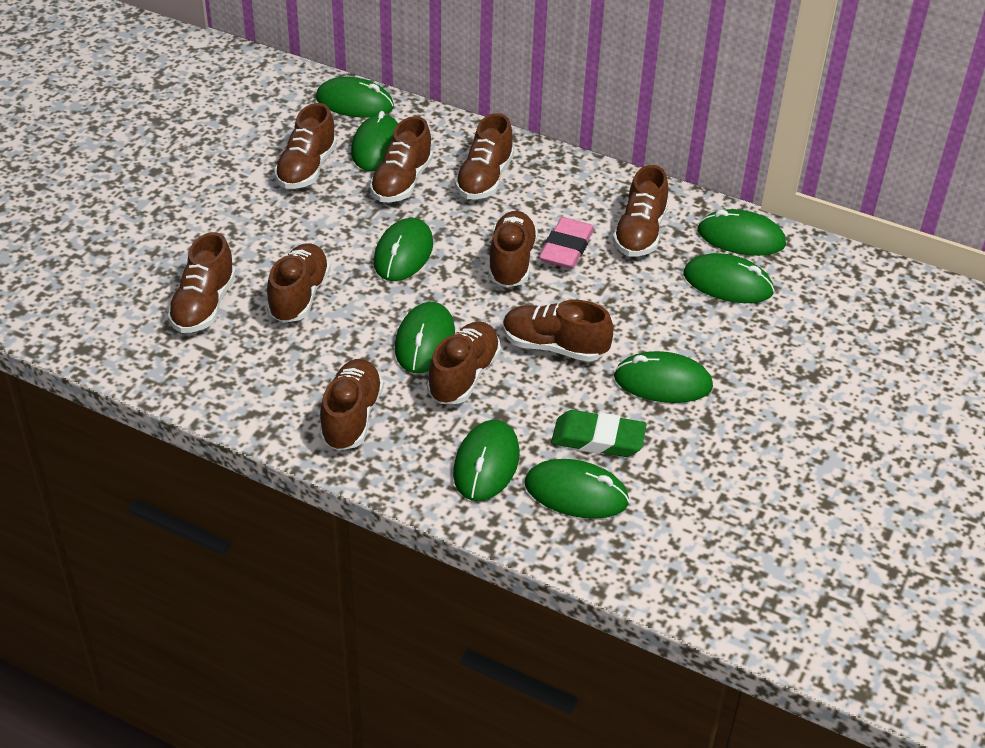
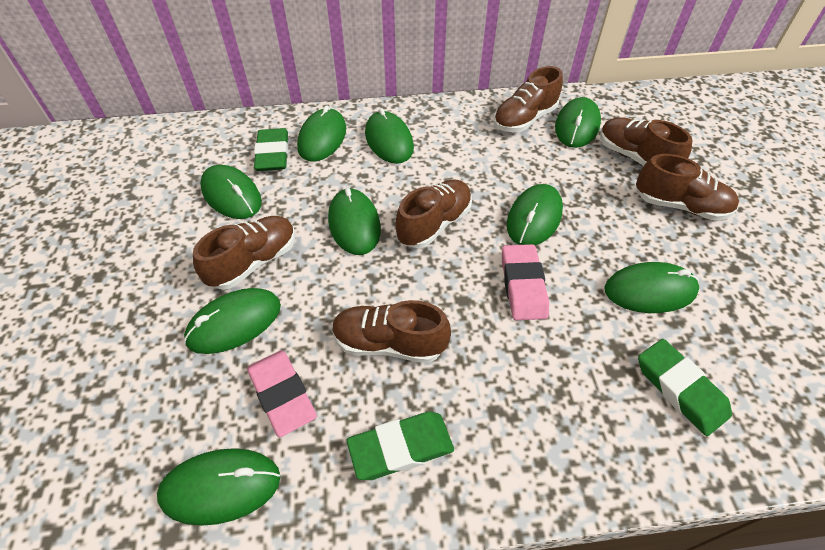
brown shoe: 10 -> 6
green eraser: 1 -> 3
pink eraser: 1 -> 2

